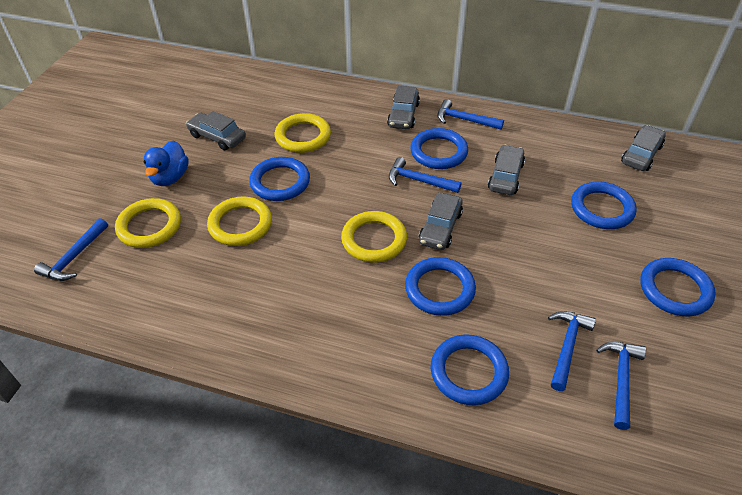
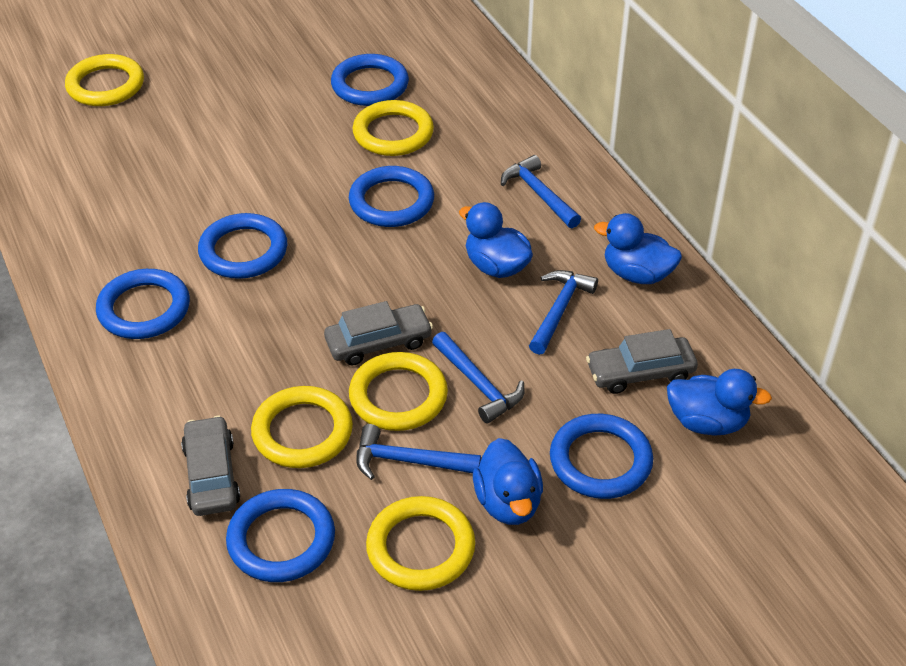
blue duck: 1 -> 4
blue hammer: 5 -> 4
grey car: 5 -> 3
yellow ring: 4 -> 5

